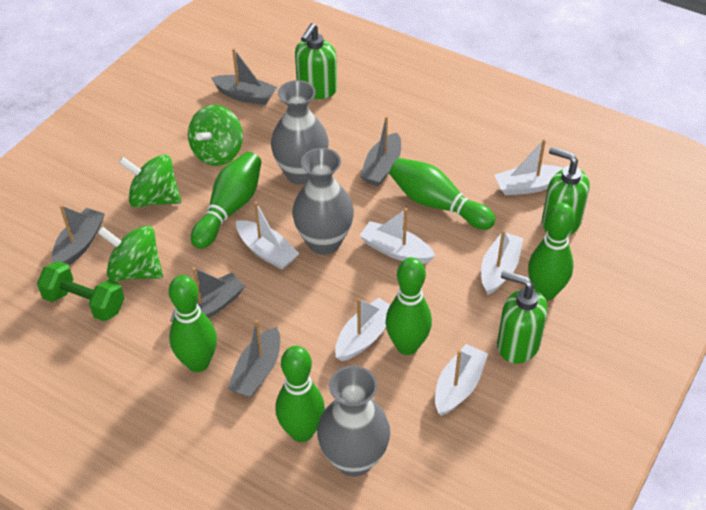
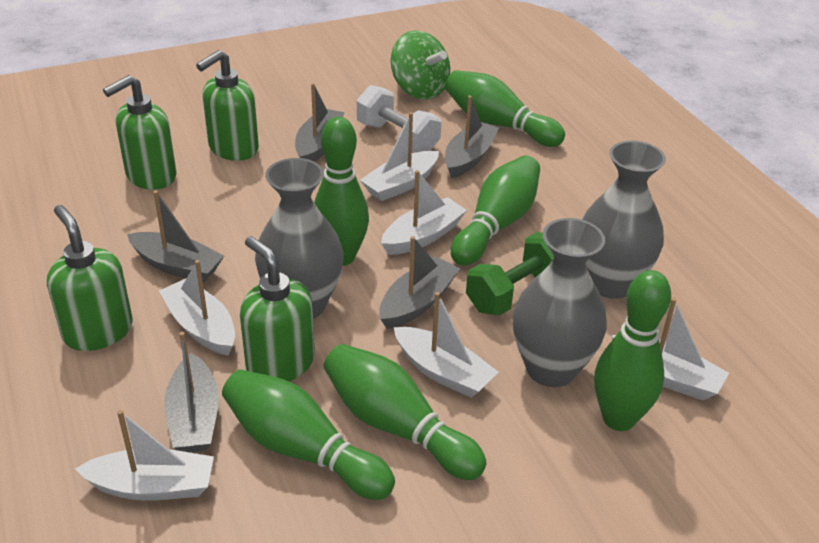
green soap dispenser: 3 -> 4
green spinning top: 3 -> 1
white dumbbell: 0 -> 1

